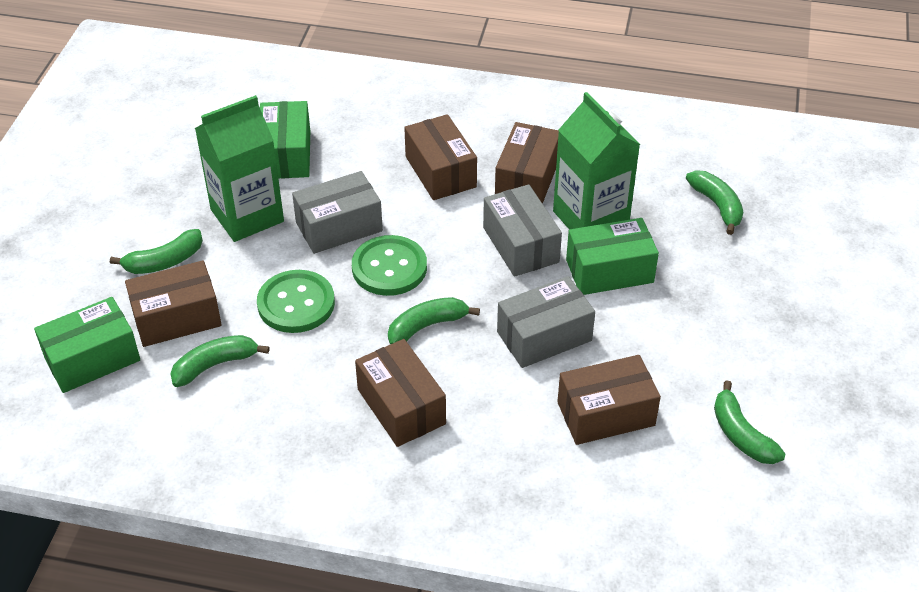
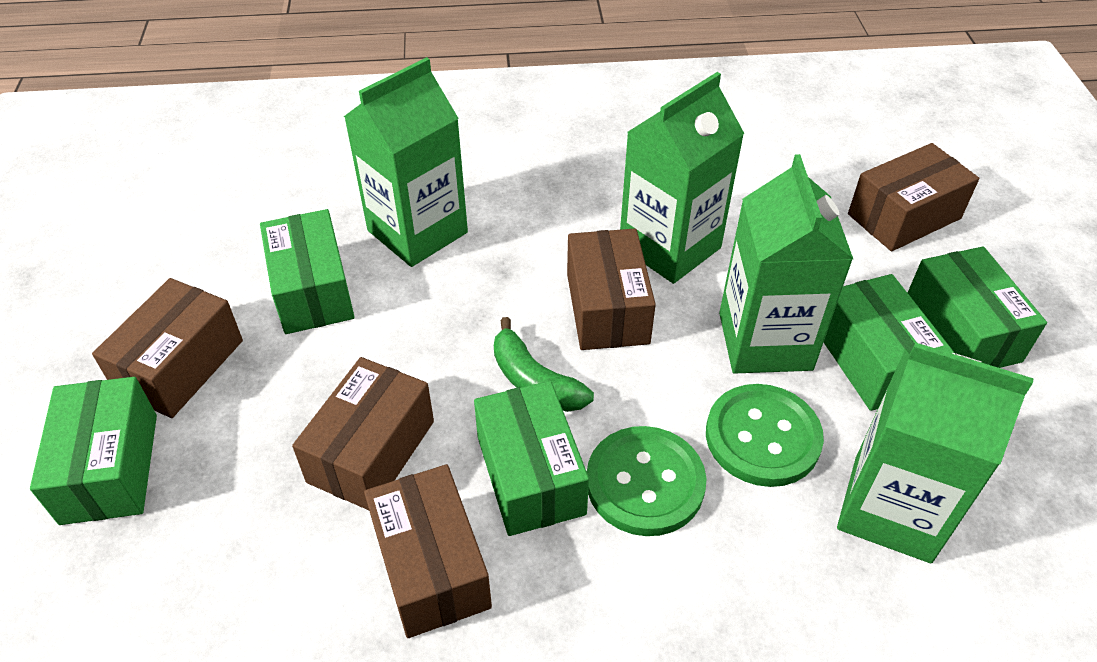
green banana: 5 -> 1
green box: 3 -> 5
green carton: 2 -> 4
grey box: 3 -> 0

